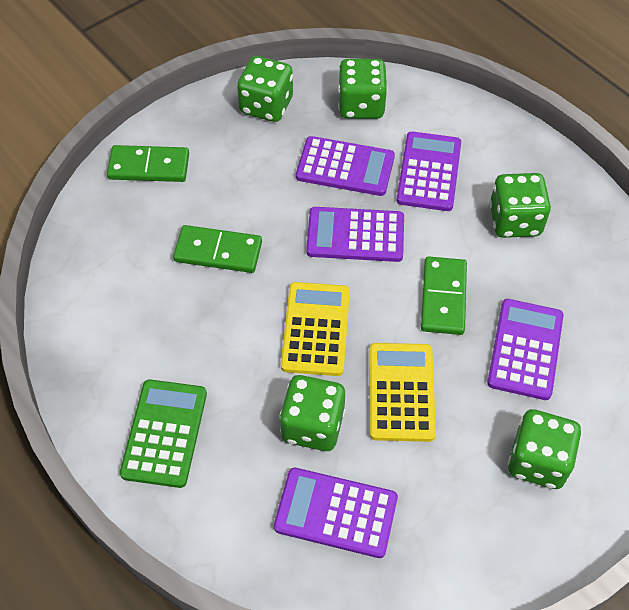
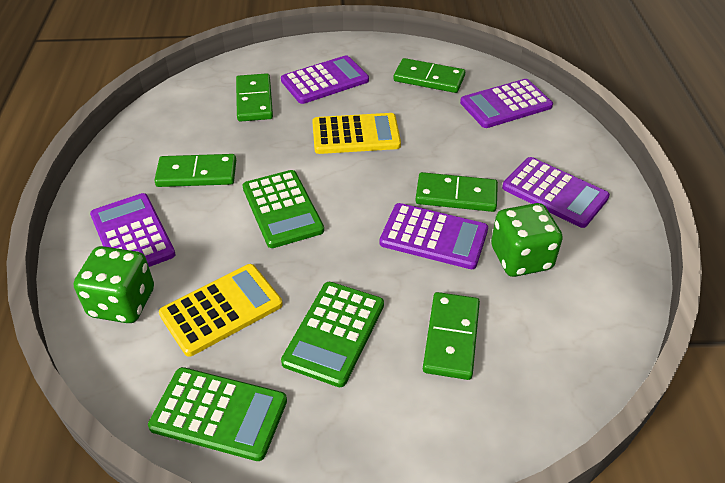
green calculator: 1 -> 3
green dice: 5 -> 2
green domino: 3 -> 5

